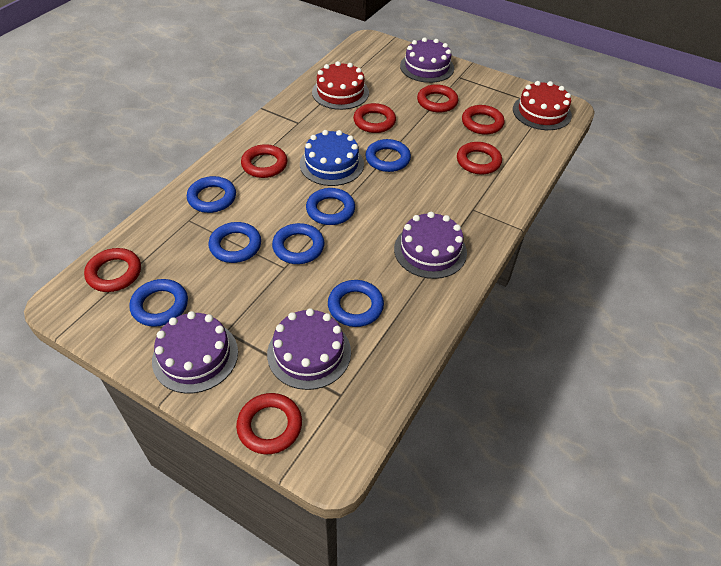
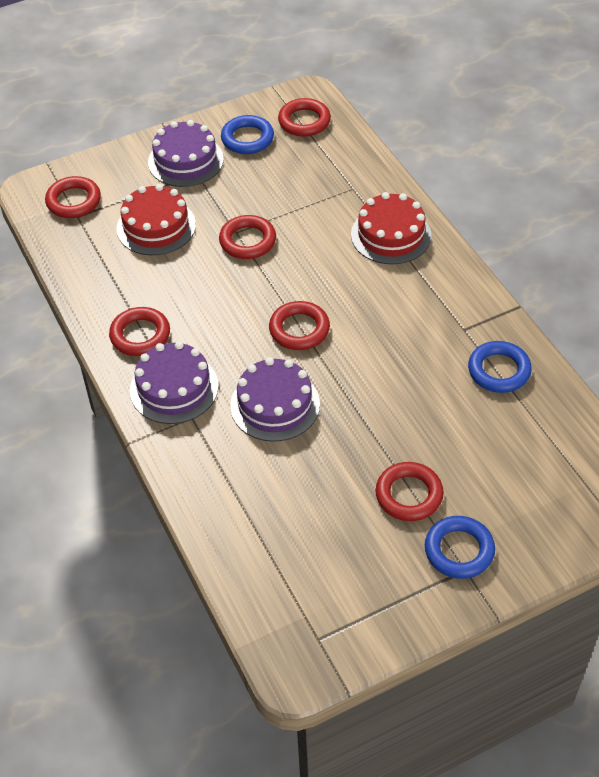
blue cake: 1 -> 0
blue ring: 7 -> 3
purple cake: 4 -> 3
red ring: 7 -> 6

